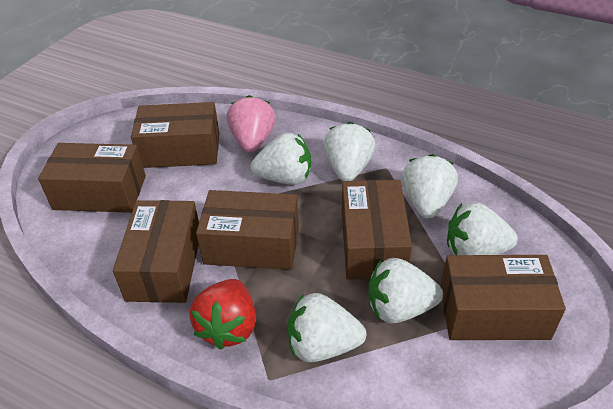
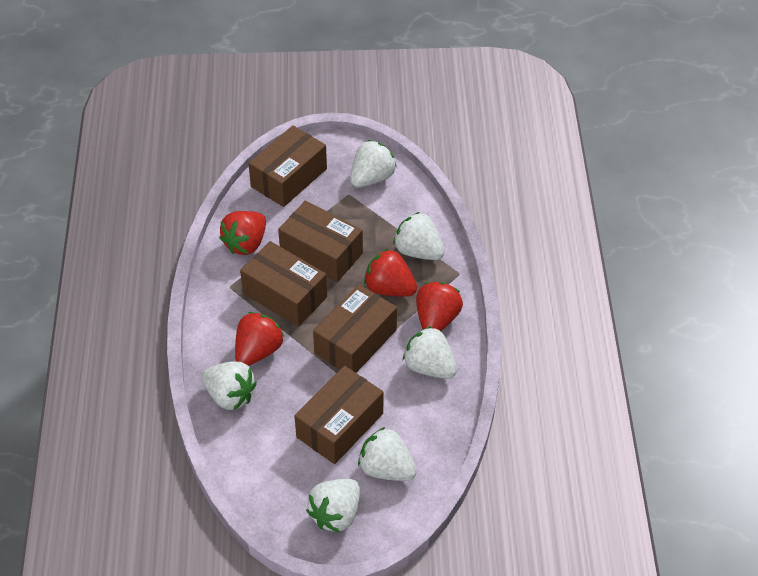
brown box: 6 -> 5
pink strawberry: 1 -> 0
red strawberry: 1 -> 4

